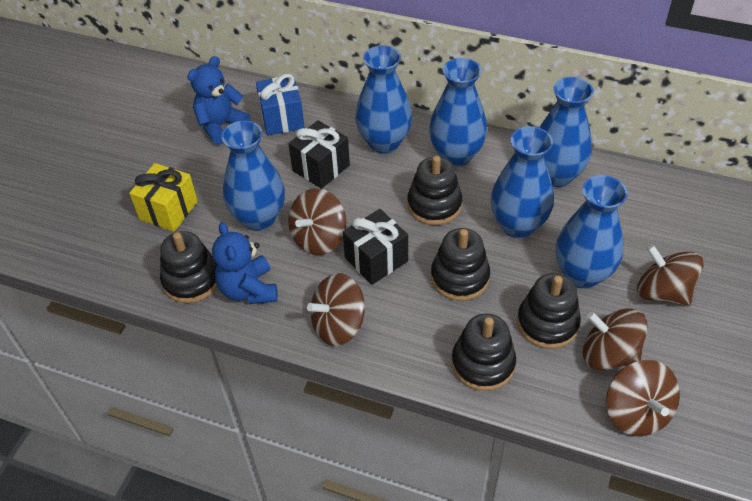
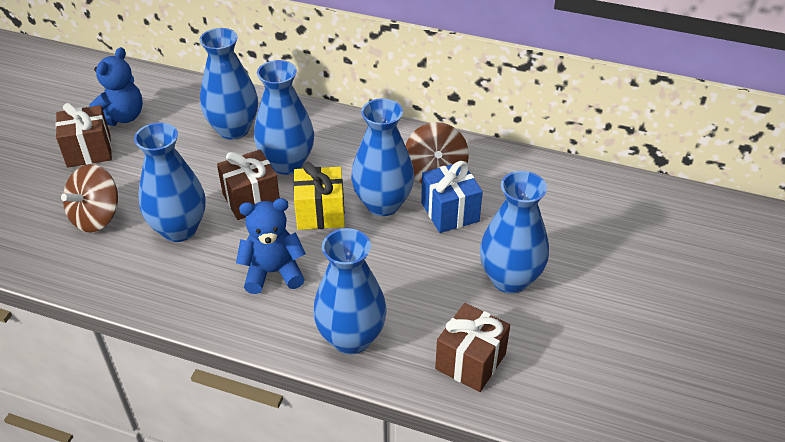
black gift: 2 -> 0
black stacking toy: 5 -> 0
brown gift: 0 -> 3
brown spinning top: 5 -> 2

